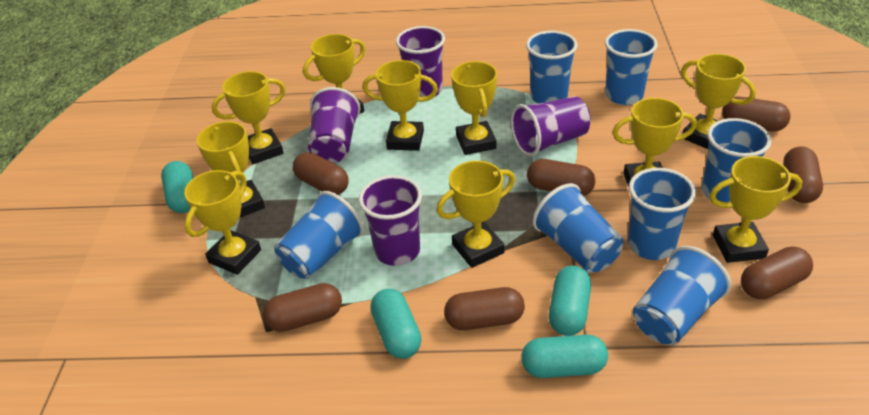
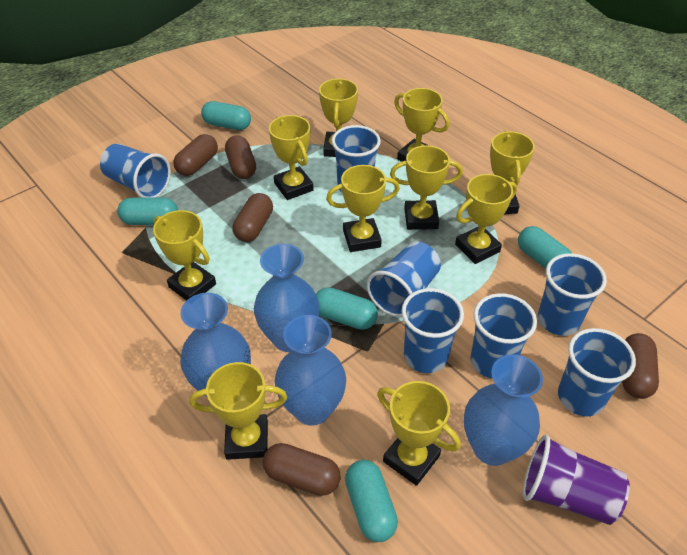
blue vase: 0 -> 4
brown capsule: 7 -> 5
purple cup: 4 -> 1
turquoise capsule: 4 -> 5

